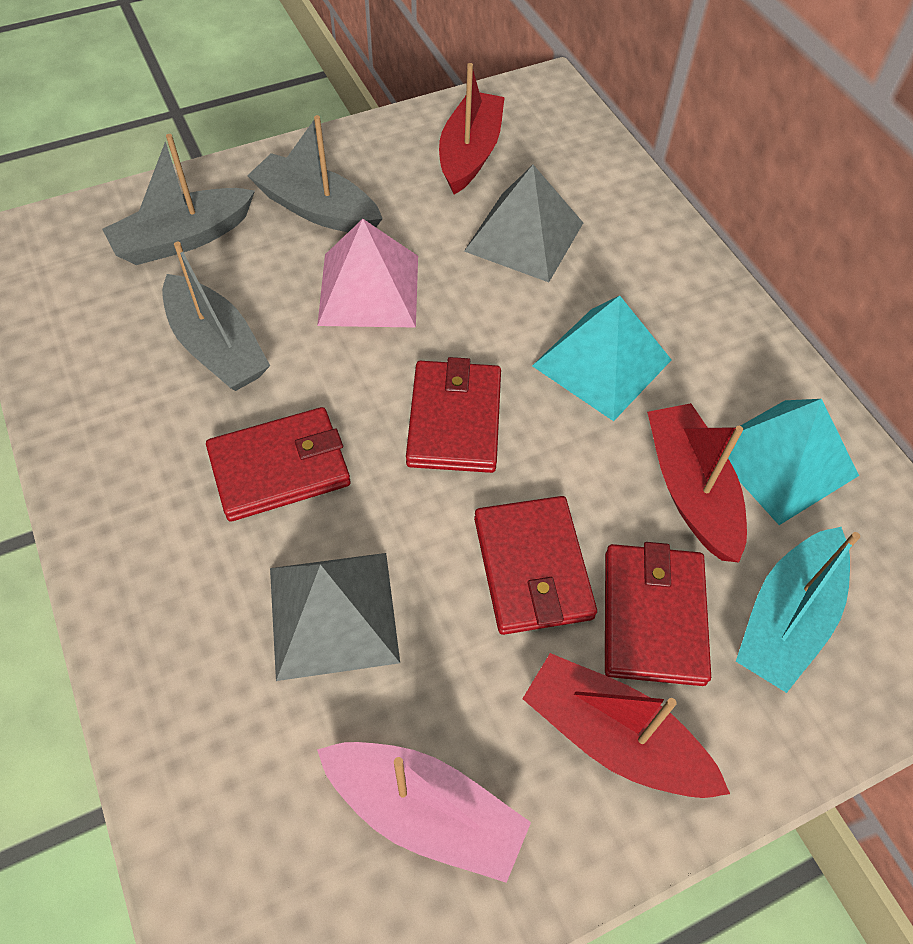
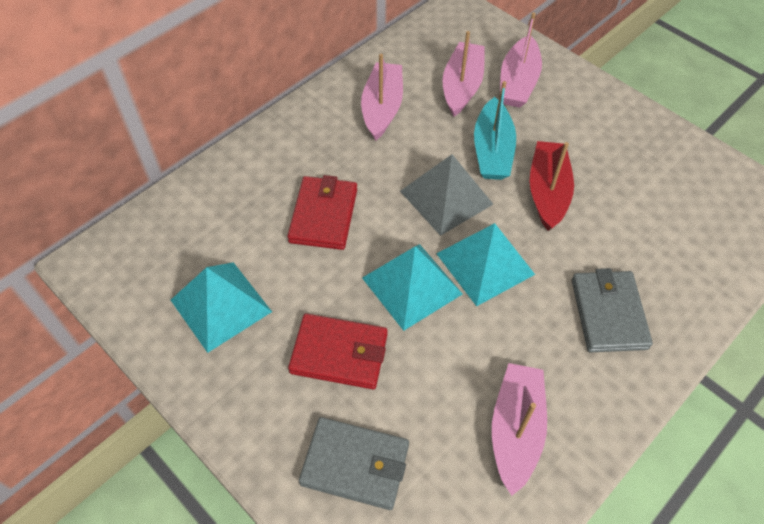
grey boat: 3 -> 0
grey pyramid: 2 -> 1
grey wallet: 0 -> 2
pink boat: 1 -> 4
pink pyramid: 1 -> 0
red boat: 3 -> 1
red wallet: 4 -> 2
turquoise pyramid: 2 -> 3

